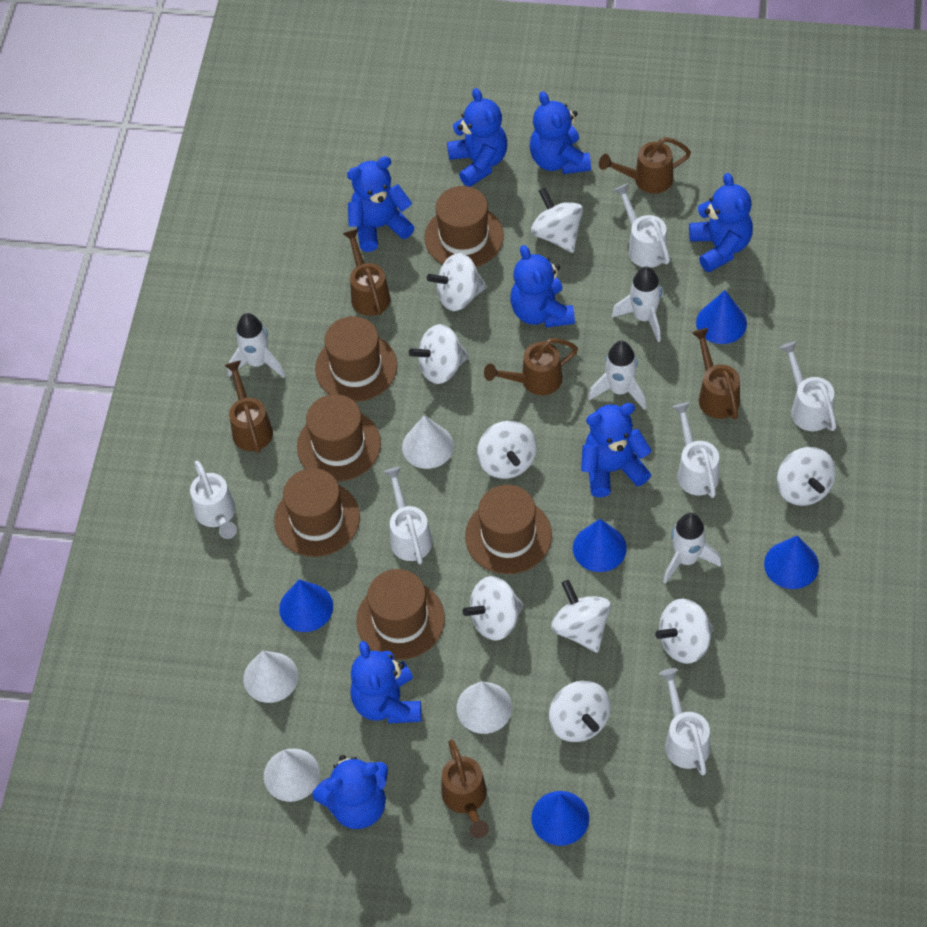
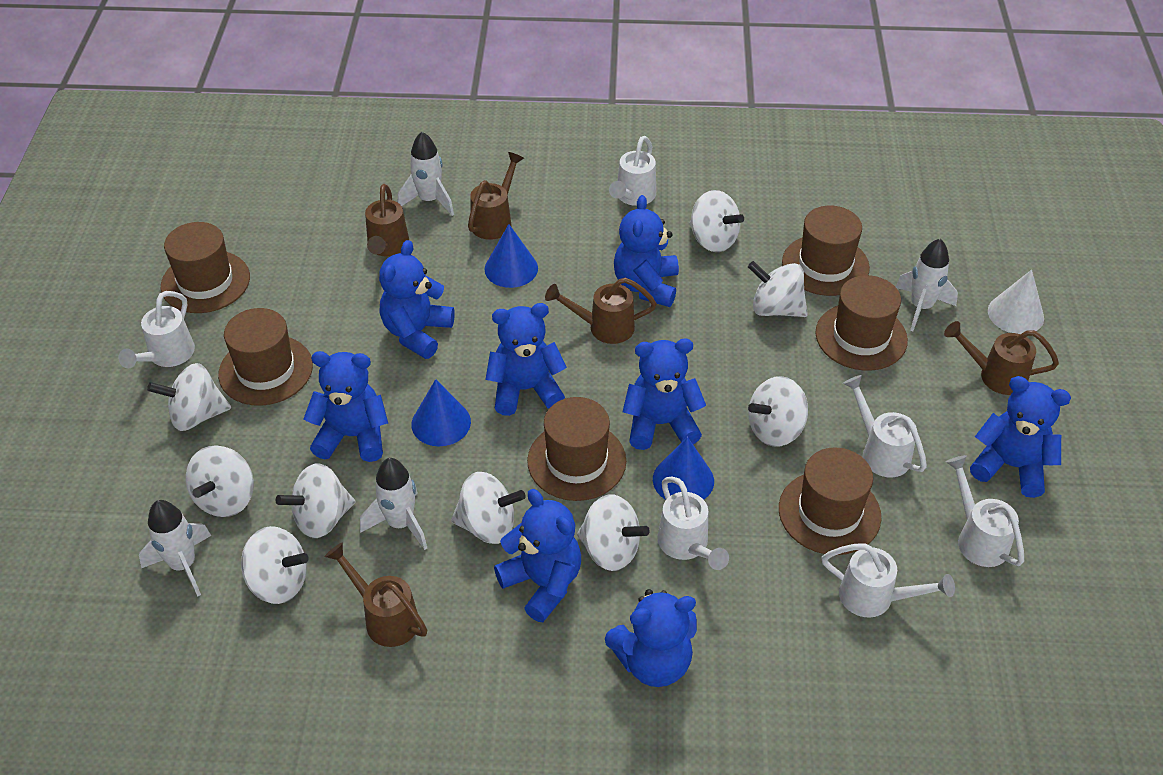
blue cone: 5 -> 3
brown watering can: 6 -> 5
white cone: 4 -> 1

